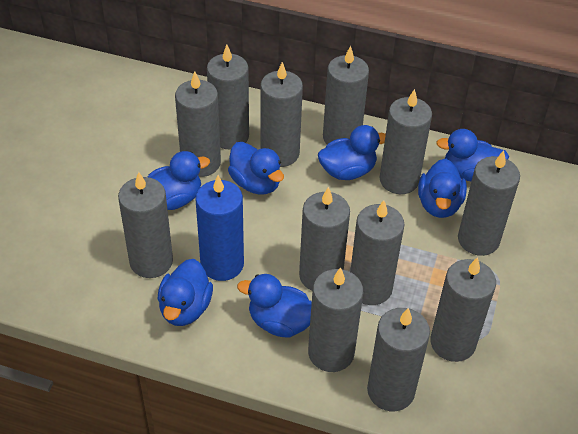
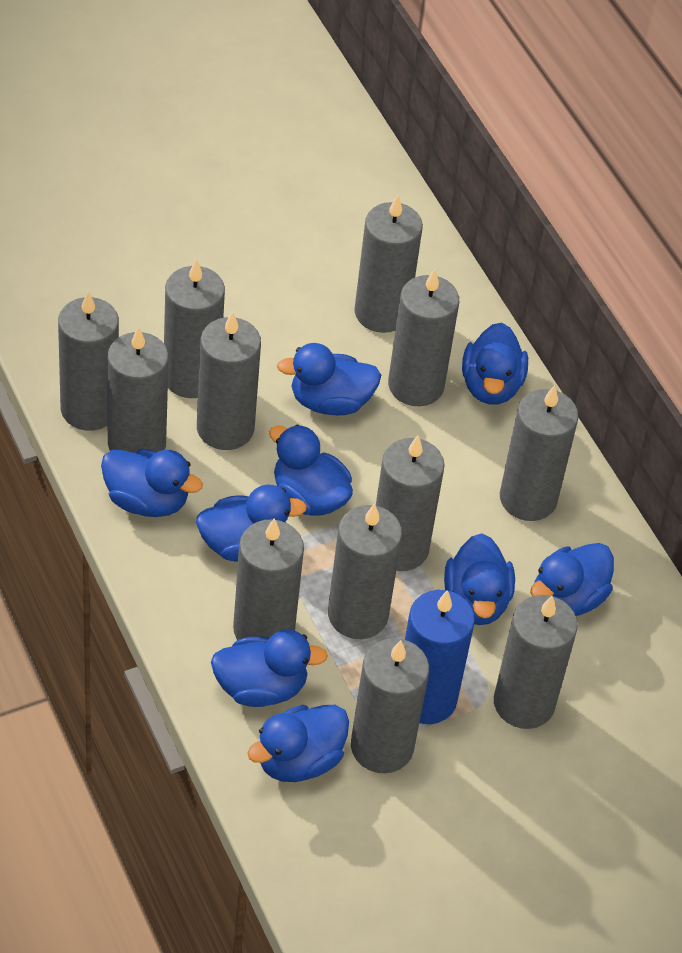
blue duck: 7 -> 9

